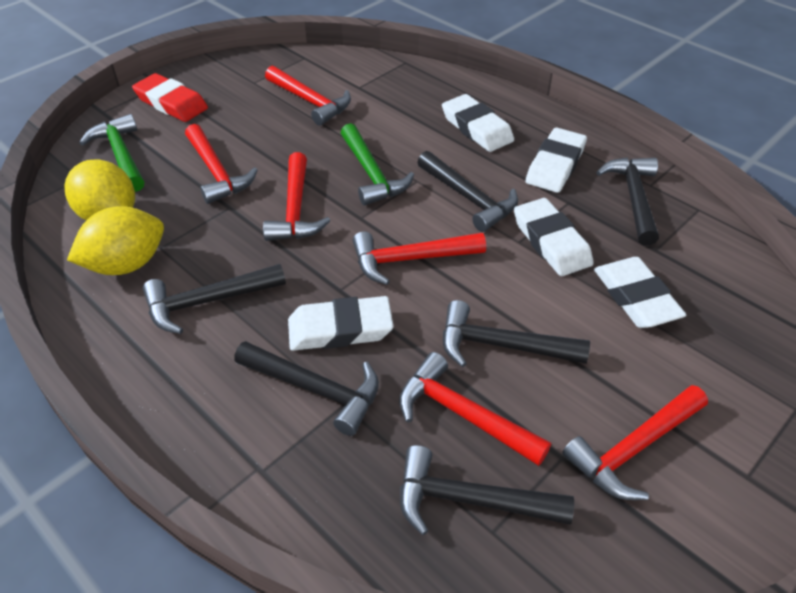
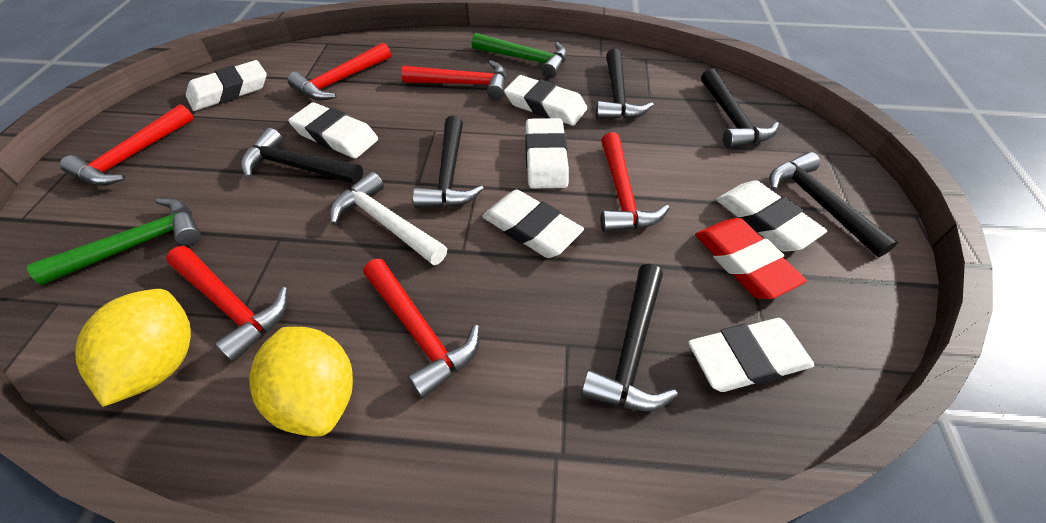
white eraser: 5 -> 7
white hammer: 0 -> 1

